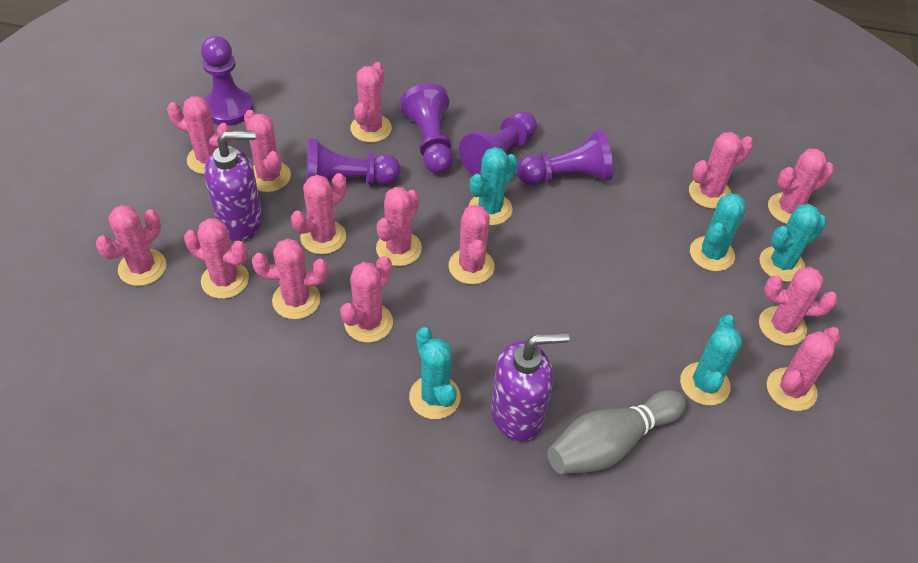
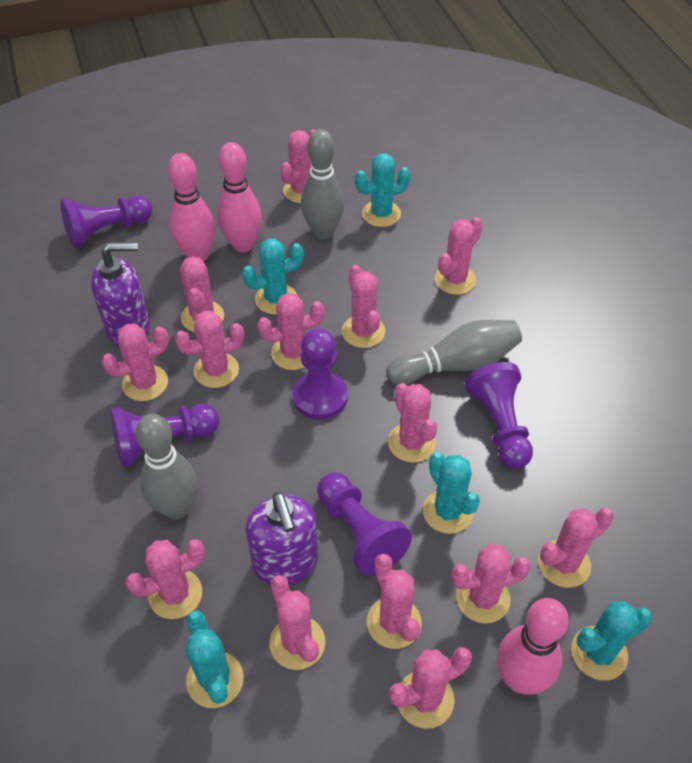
grey bowling pin: 1 -> 3
pink bowling pin: 0 -> 3

